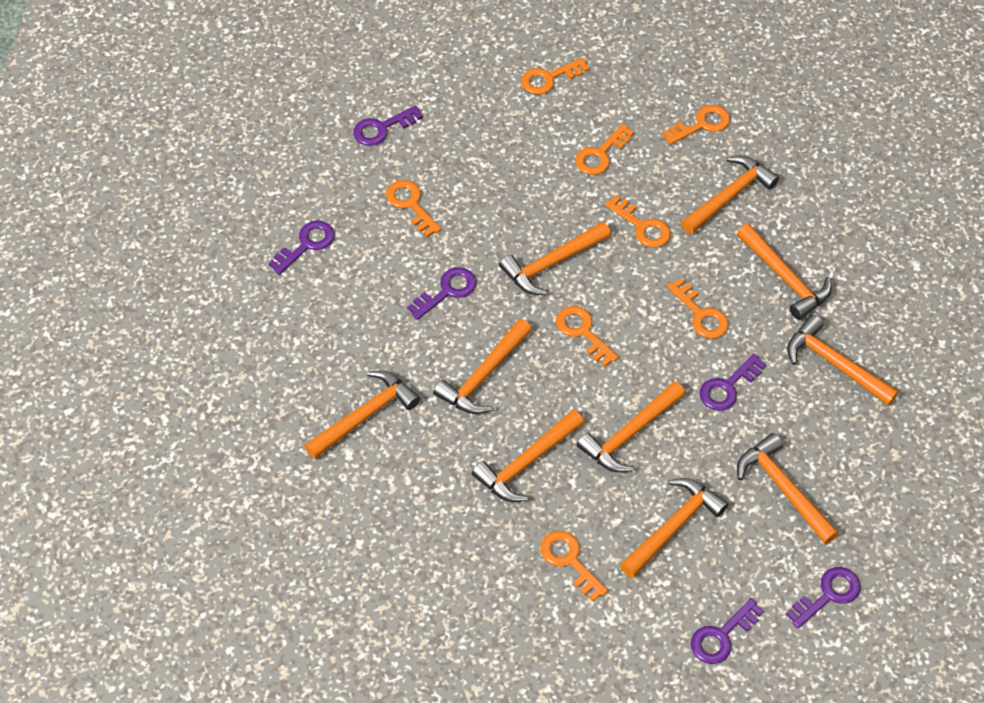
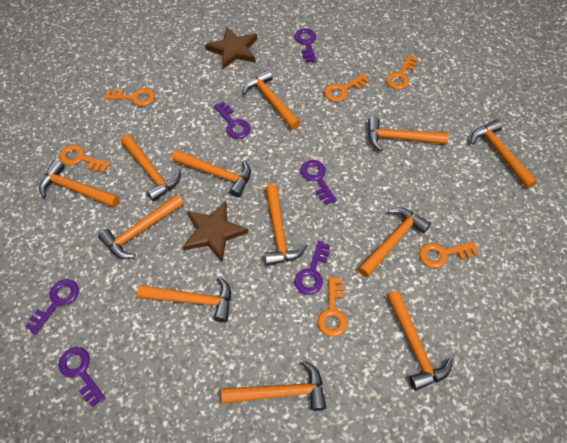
brown star: 0 -> 2
orange hammer: 10 -> 12
orange key: 8 -> 6

